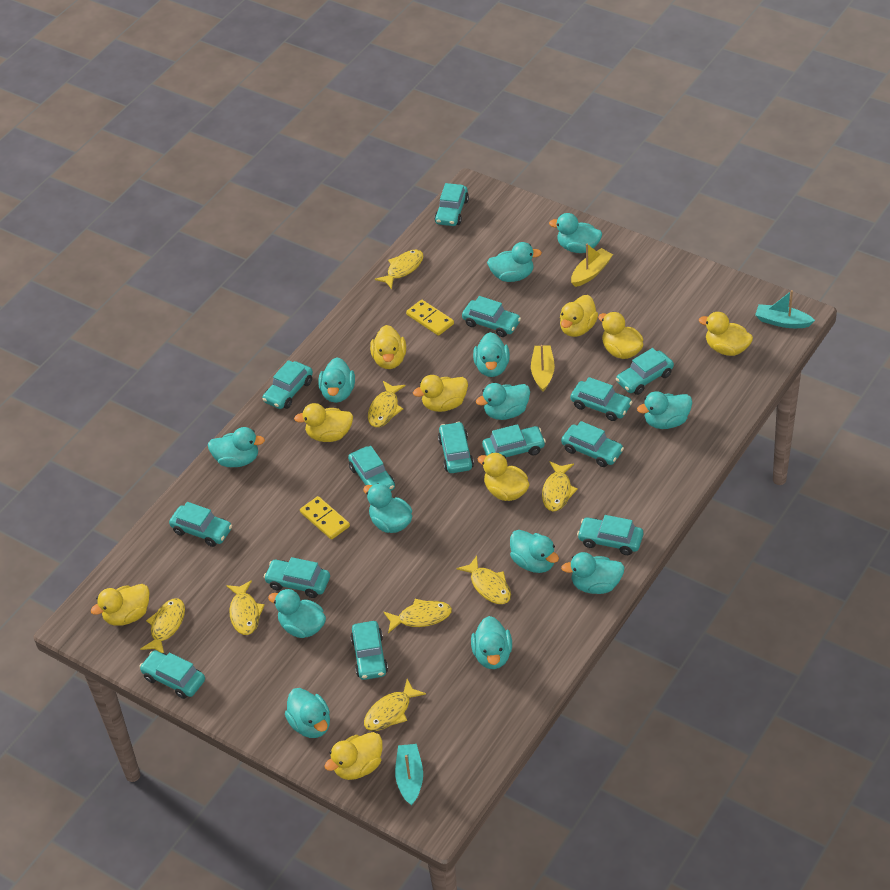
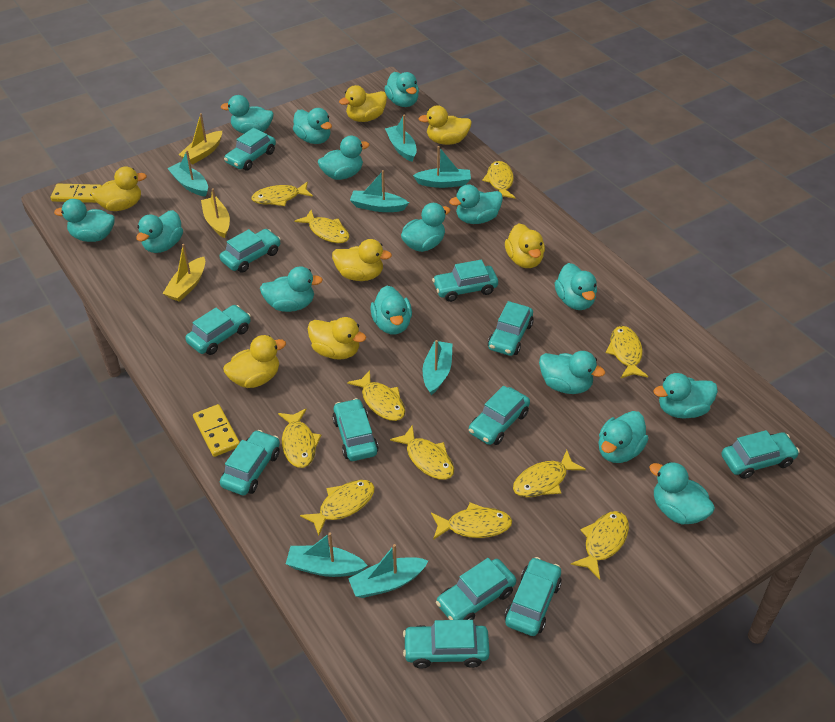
turquoise boat: 2 -> 7
turquoise car: 14 -> 12
turquoise duck: 13 -> 15
yellow boat: 2 -> 3
yellow duck: 9 -> 7
yellow fish: 8 -> 11

